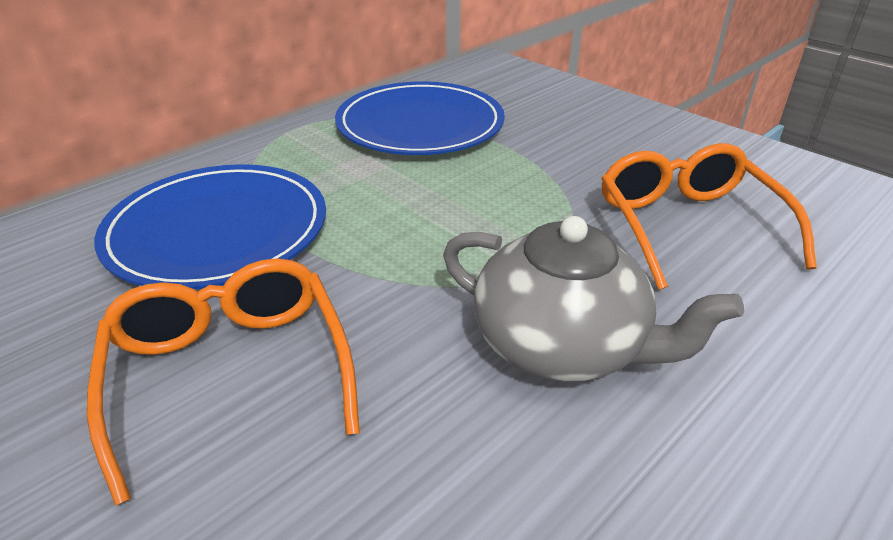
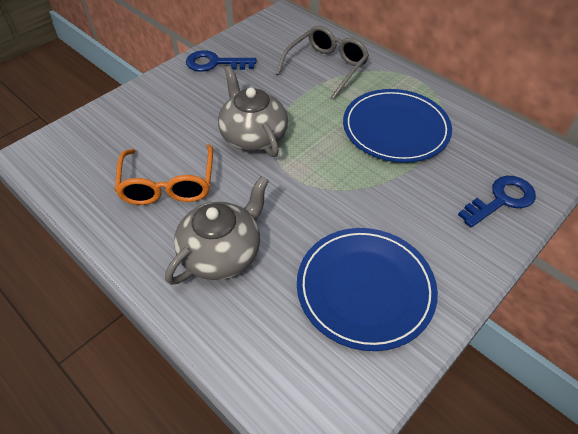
blue key: 0 -> 2
grey glasses: 0 -> 1
grey teapot: 1 -> 2
orange glasses: 2 -> 1

